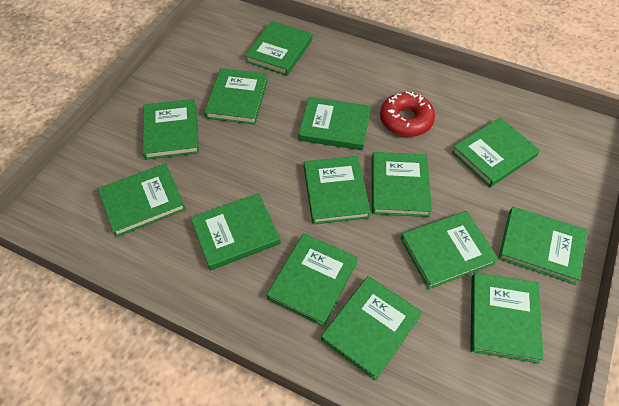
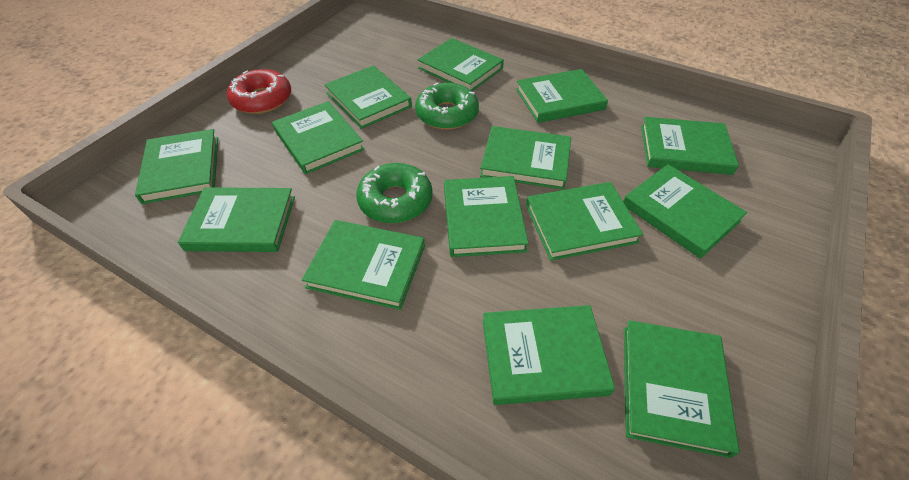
green donut: 0 -> 2

